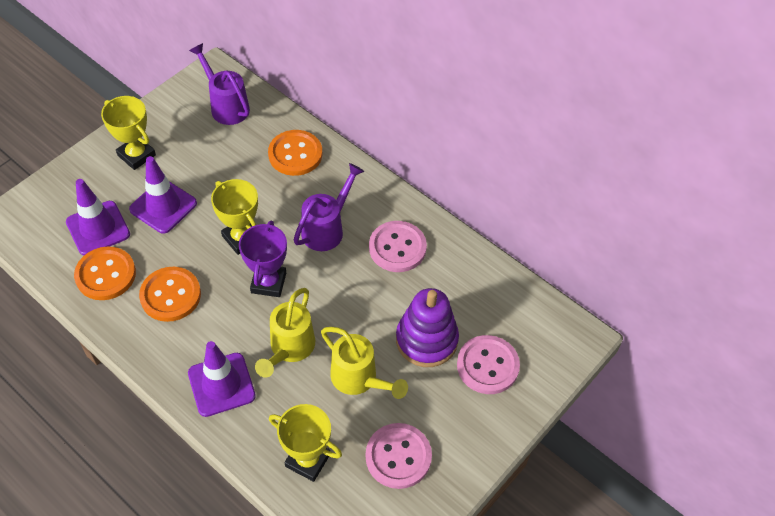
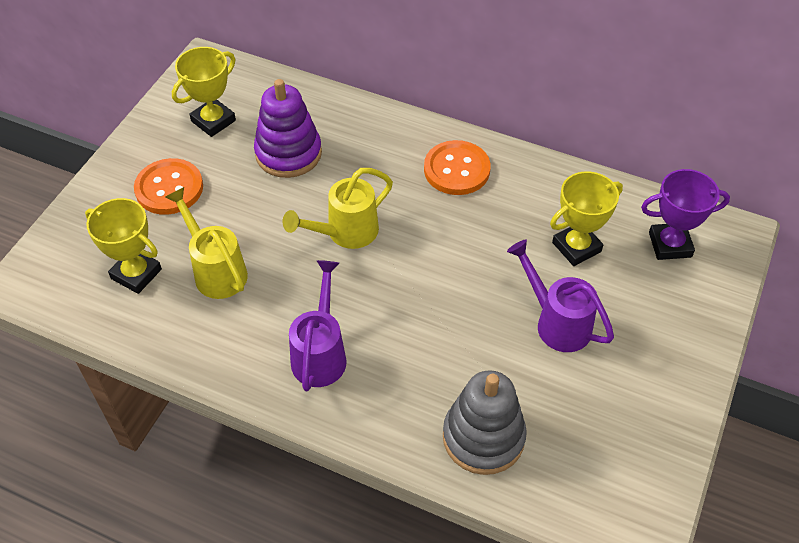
grey stacking toy: 0 -> 1
orange button: 3 -> 2
pink button: 3 -> 0
purple traffic cone: 3 -> 0

